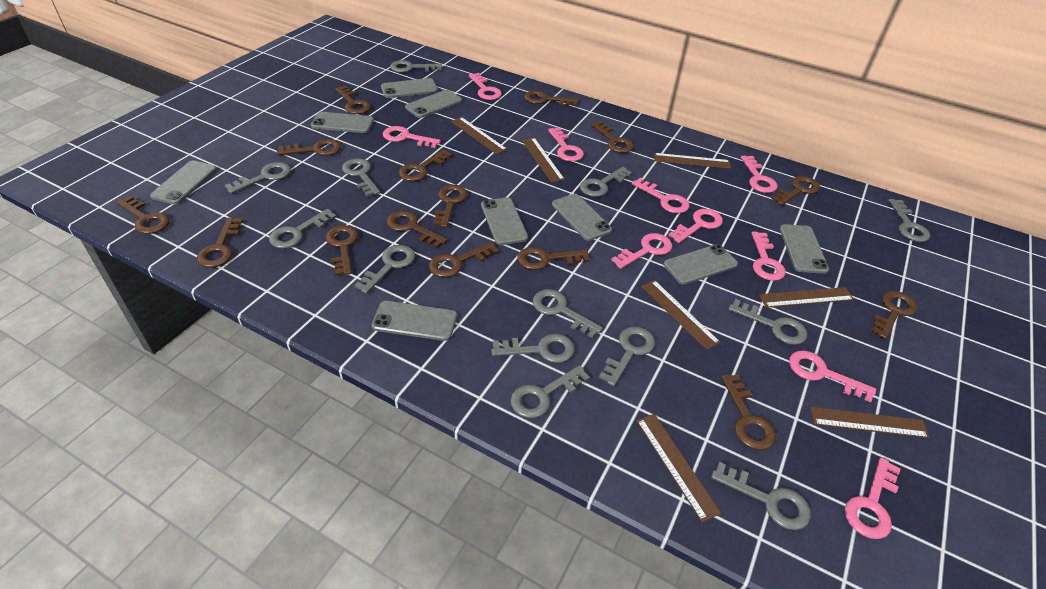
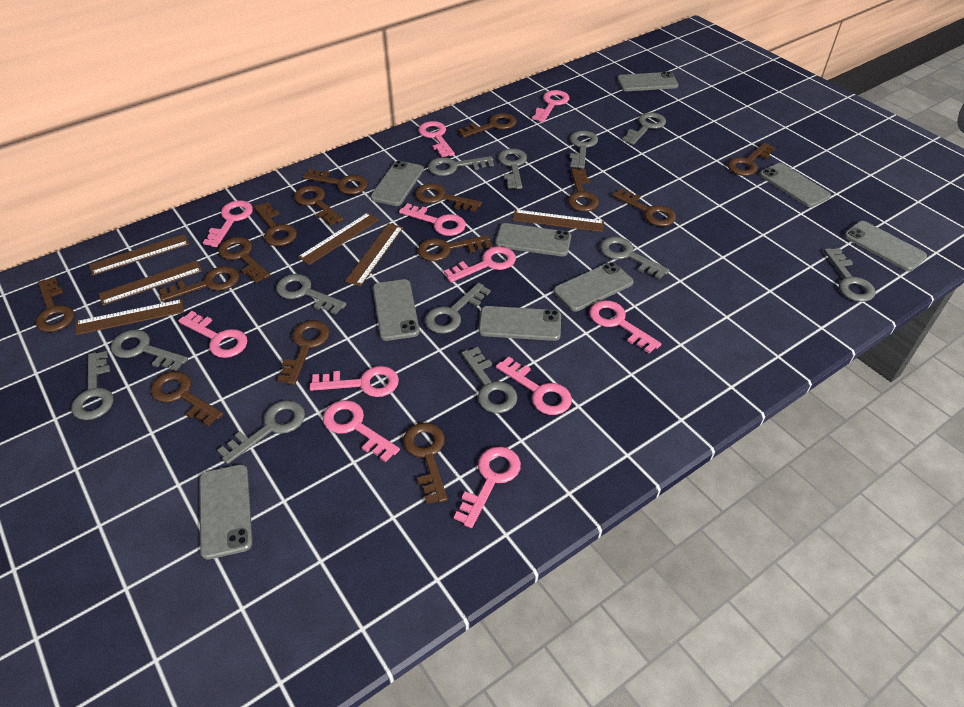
brown ruler: 7 -> 6
grey key: 13 -> 12
pink key: 10 -> 11

